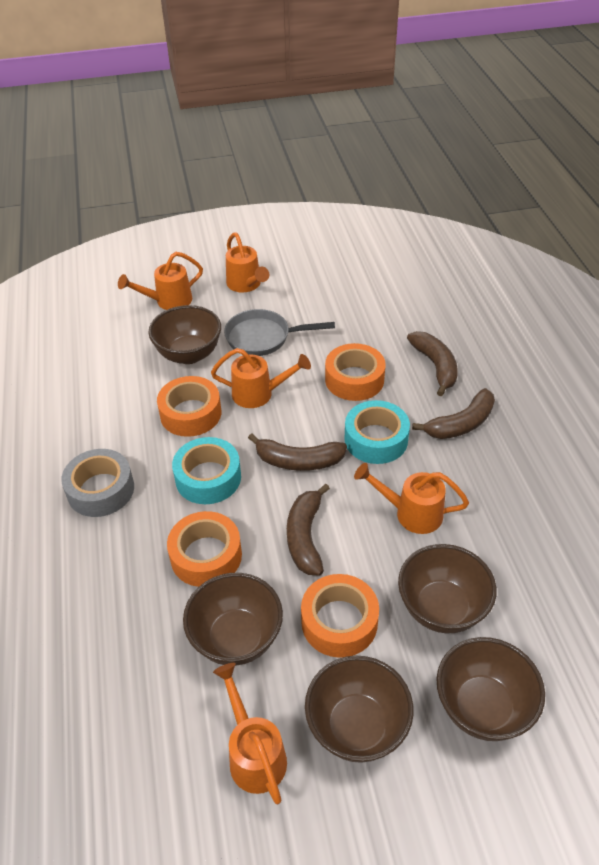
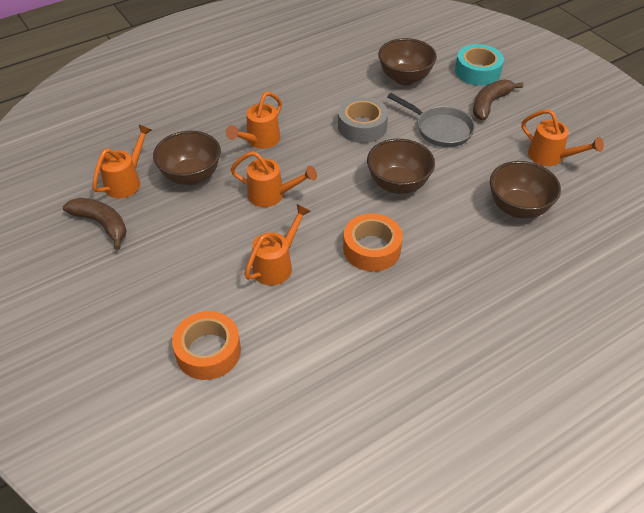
brown banana: 4 -> 2
brown bowl: 5 -> 4
orange tape: 4 -> 2
turquoise tape: 2 -> 1

